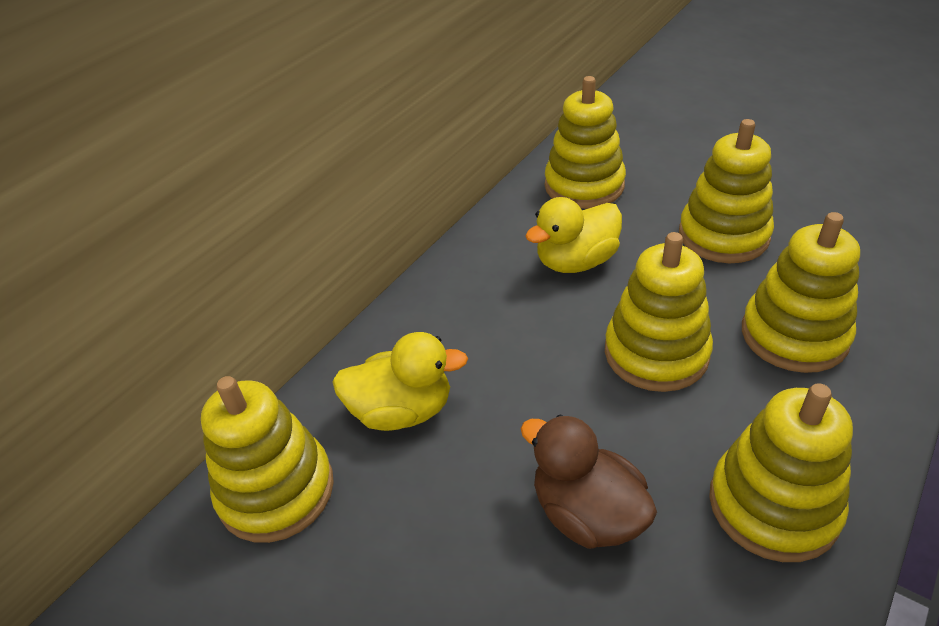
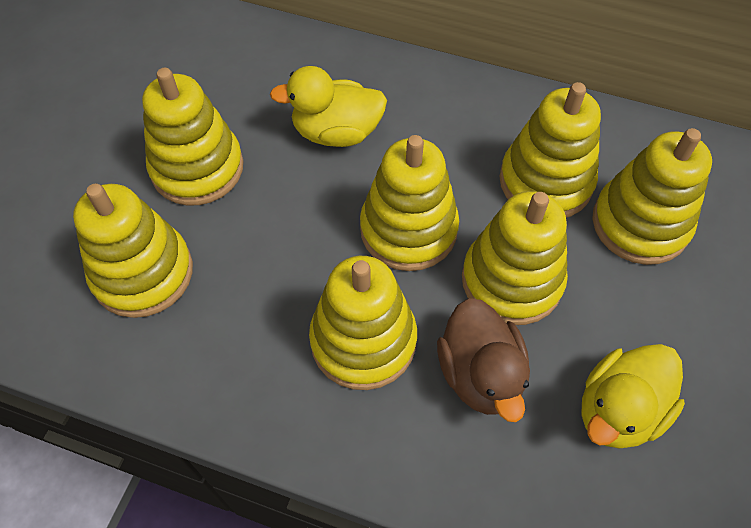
yellow stacking toy: 6 -> 7

